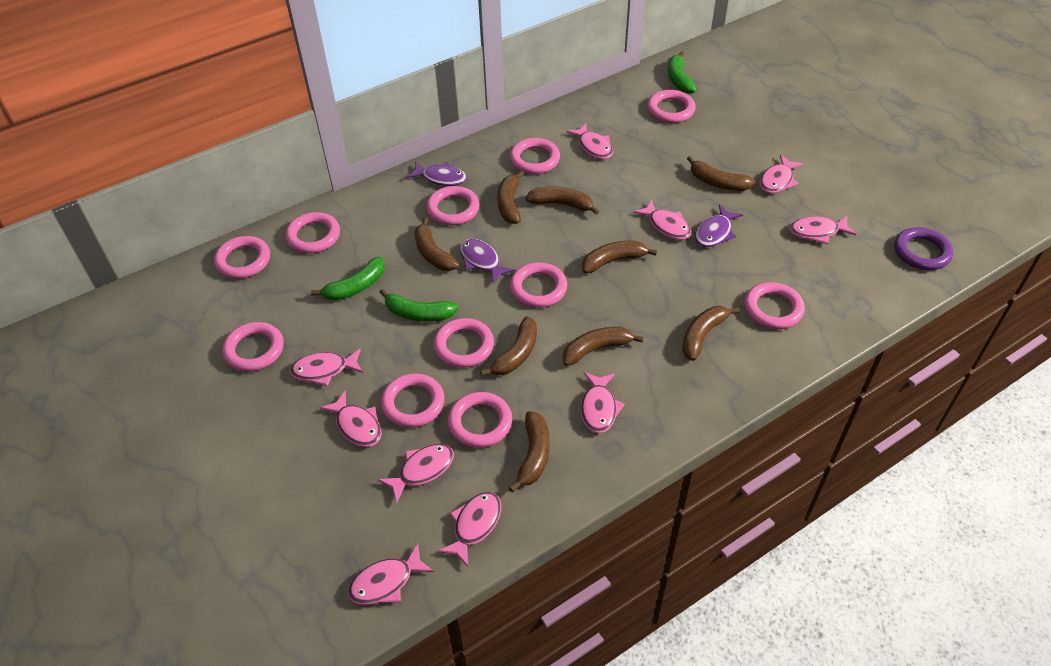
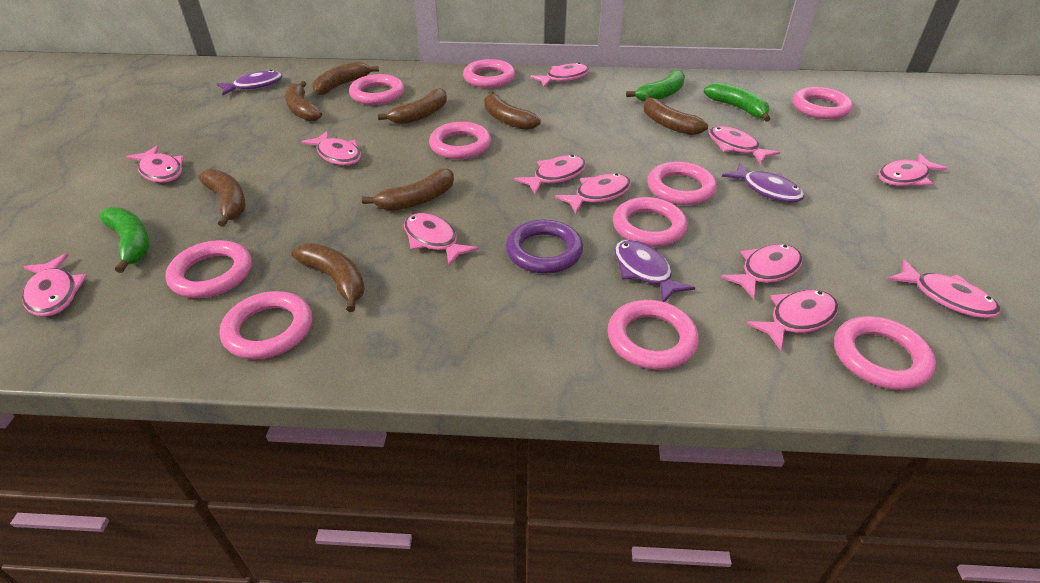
brown banana: 9 -> 8
pink fish: 10 -> 12
pink ring: 11 -> 10

